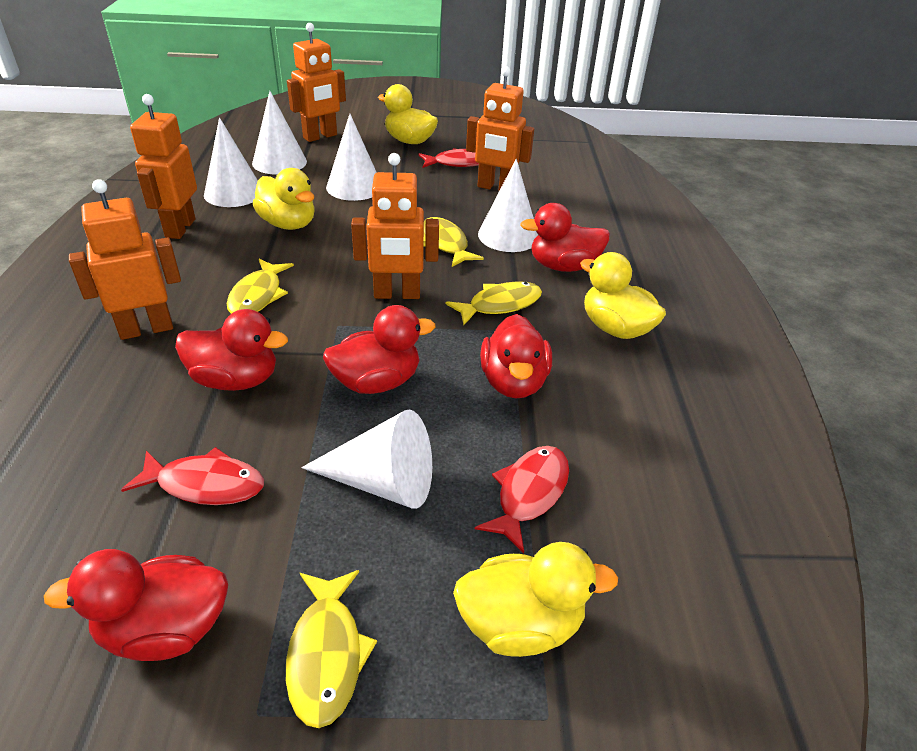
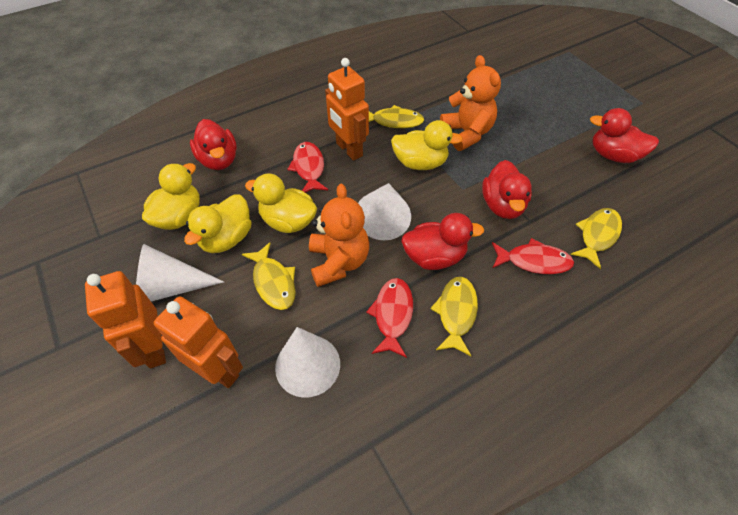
orange robot: 5 -> 3
orange teddy bear: 0 -> 2
red duck: 5 -> 4
white cone: 5 -> 3

